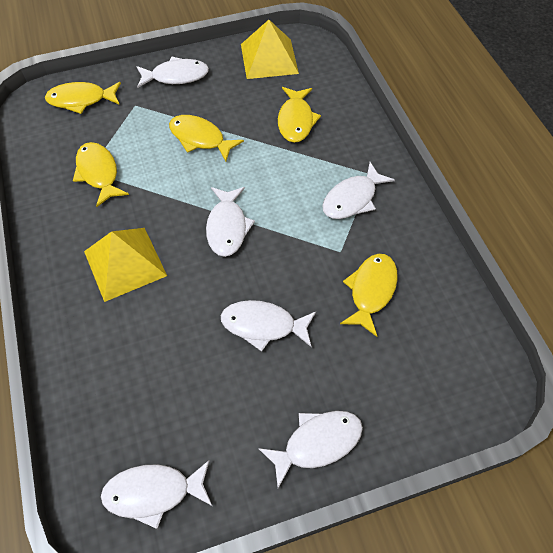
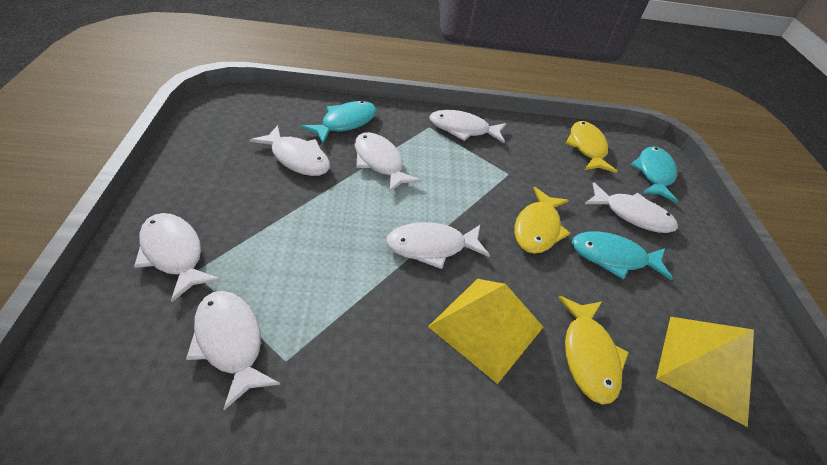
turquoise fish: 0 -> 3
white fish: 6 -> 7
yellow fish: 5 -> 3

